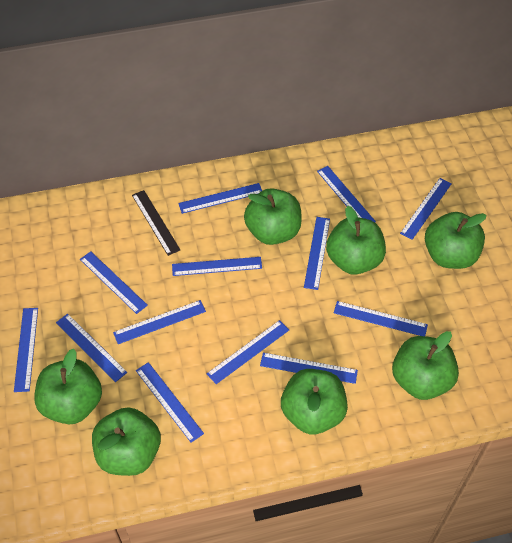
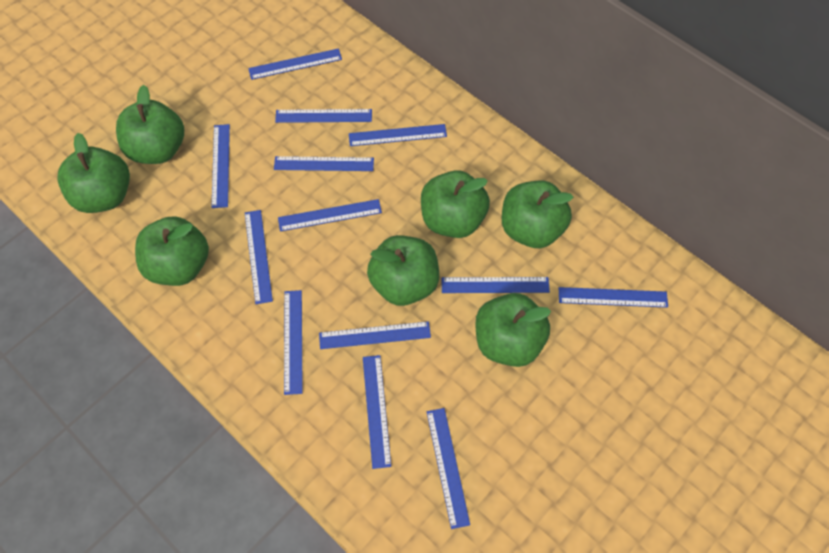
black ruler: 1 -> 0

